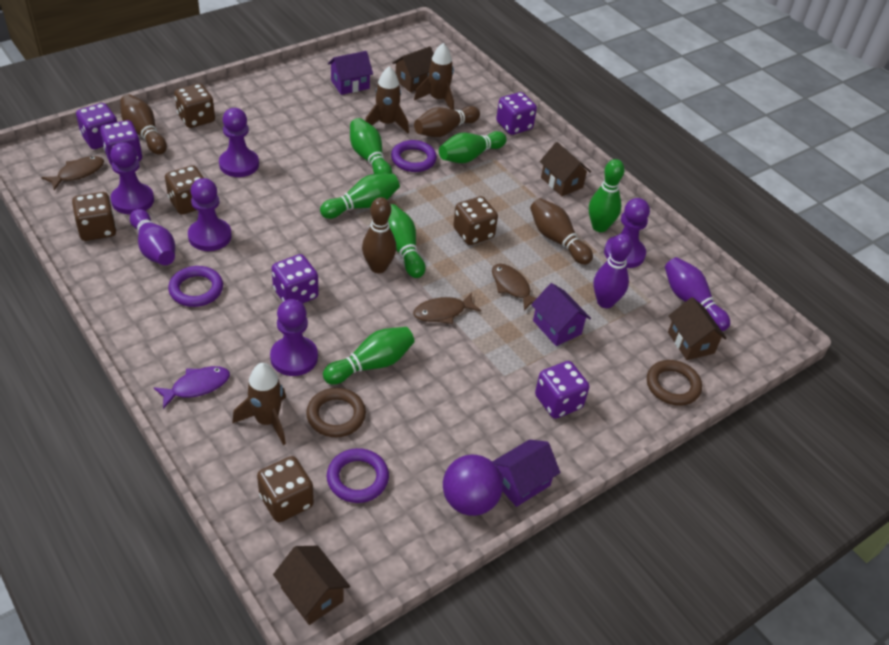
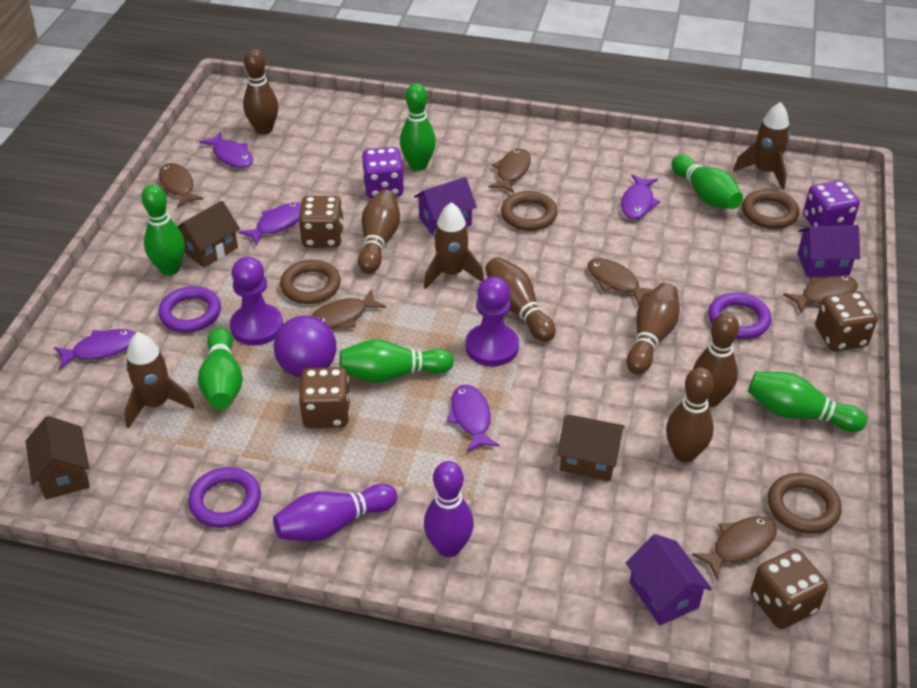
brown bowling pin: 4 -> 6
brown dice: 5 -> 4
brown fish: 3 -> 6
brown house: 4 -> 3
brown ring: 2 -> 4
purple bowling pin: 3 -> 2
purple dice: 5 -> 2
purple fish: 1 -> 5
purple pawn: 5 -> 2

